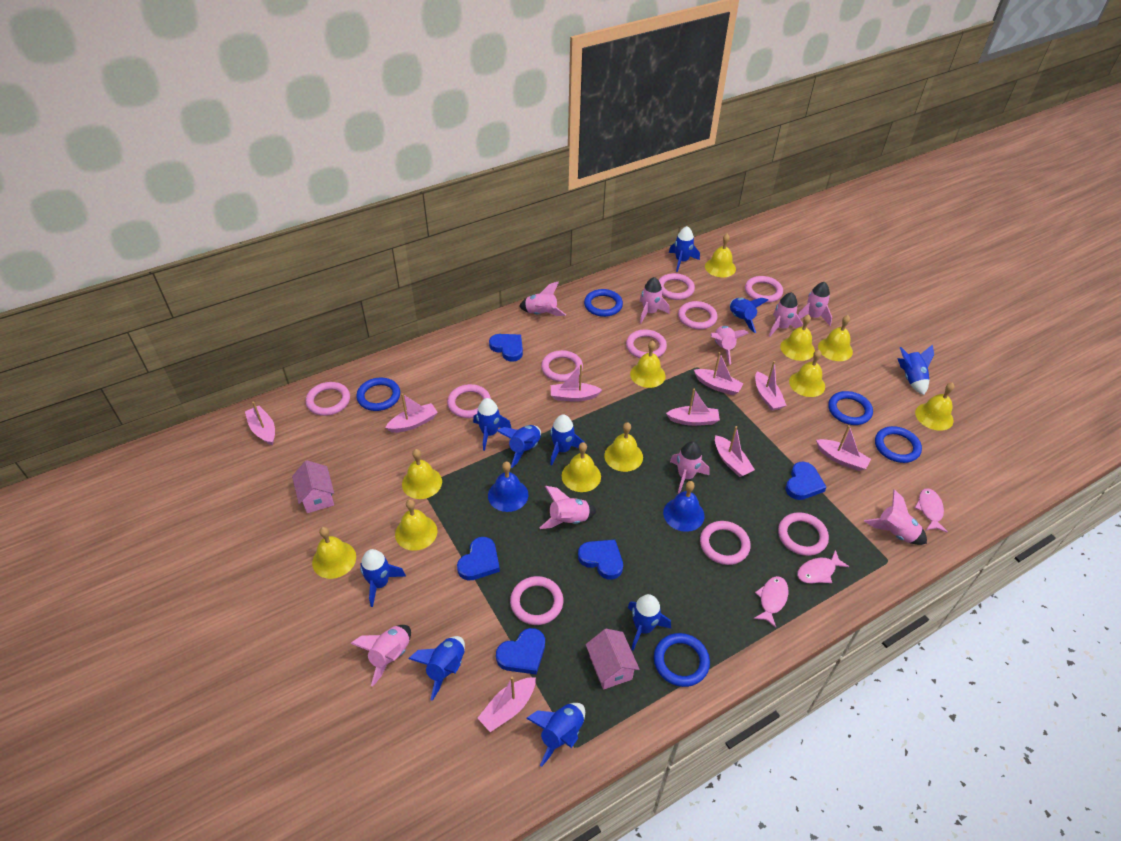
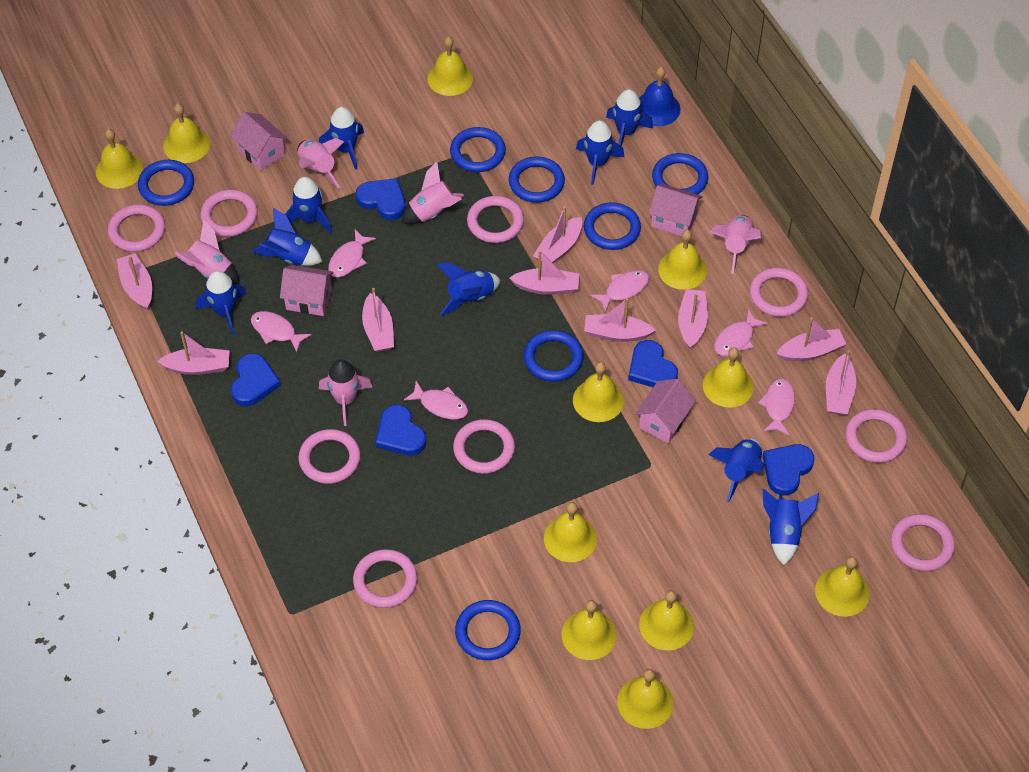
blue bell: 2 -> 1
blue ring: 5 -> 7
blue rocket: 10 -> 9
pink fish: 3 -> 6
pink house: 2 -> 4
pink ring: 10 -> 9
pink rocket: 9 -> 5

